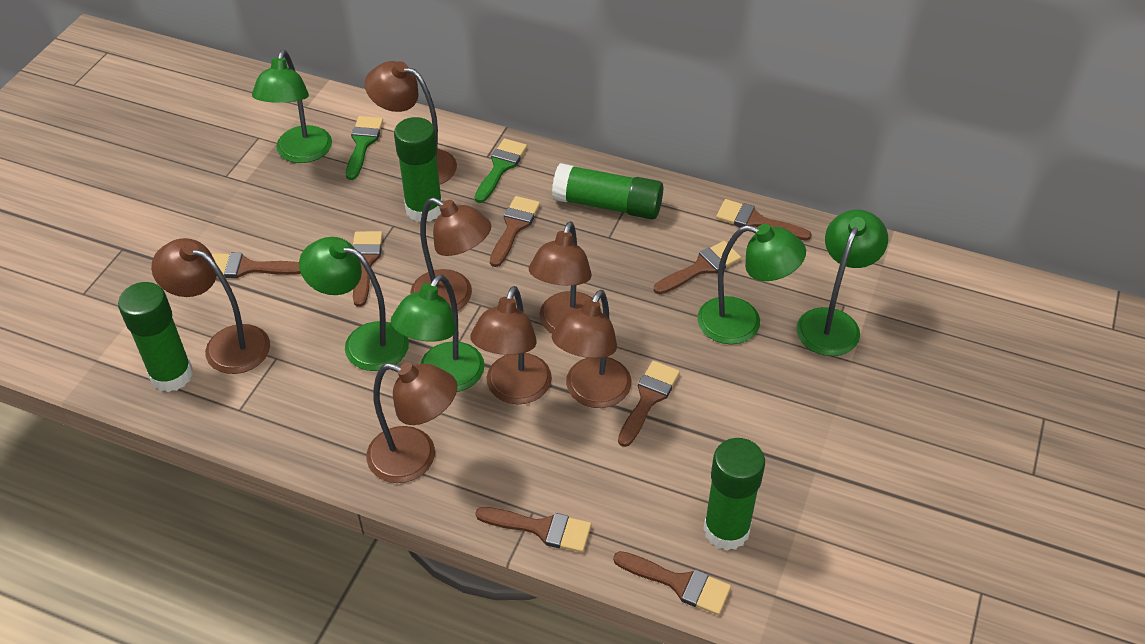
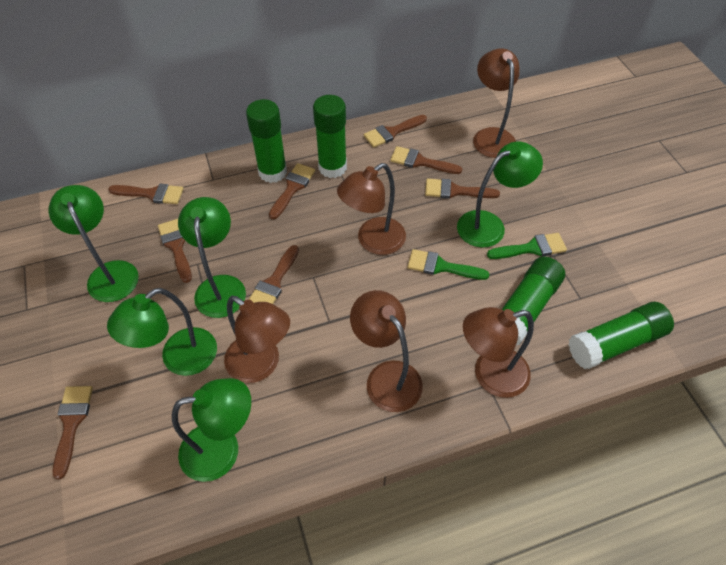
brown lamp: 7 -> 5

